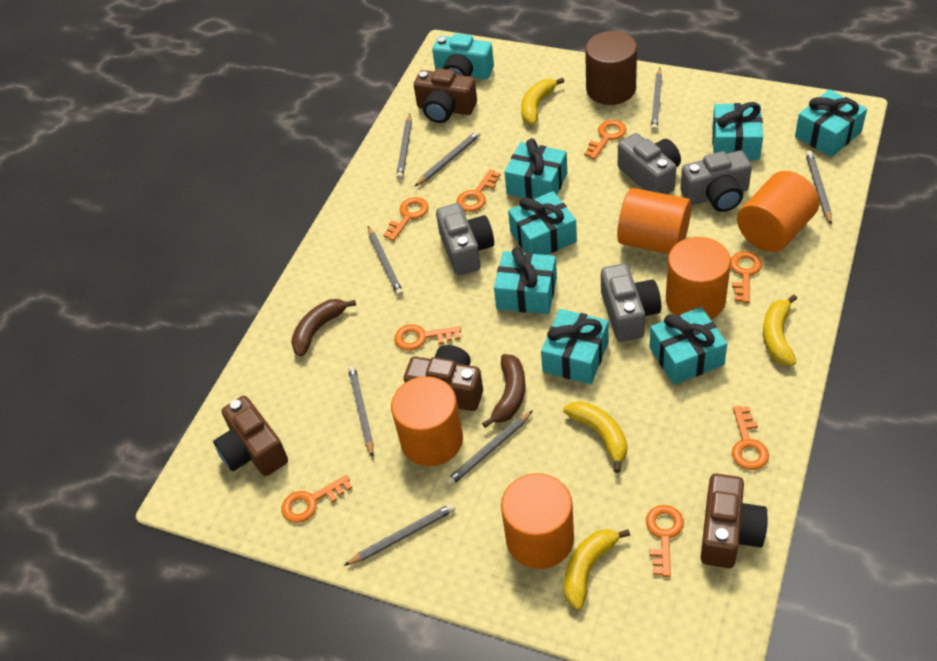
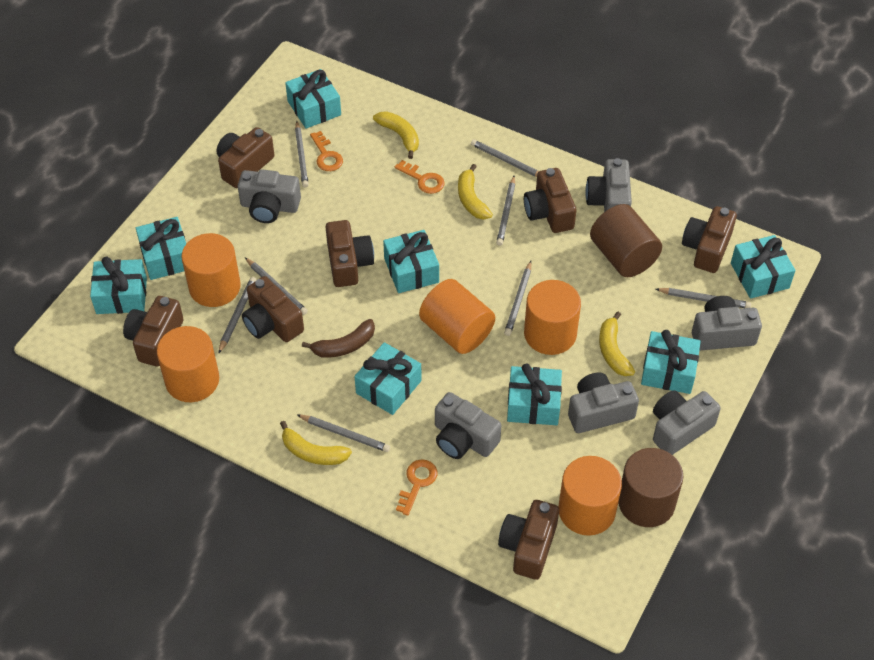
brown banana: 2 -> 1
brown camera: 4 -> 7
brown cylinder: 1 -> 2
grey camera: 4 -> 6
orange key: 8 -> 3
turquoise camera: 1 -> 0
turquoise gift: 7 -> 8

